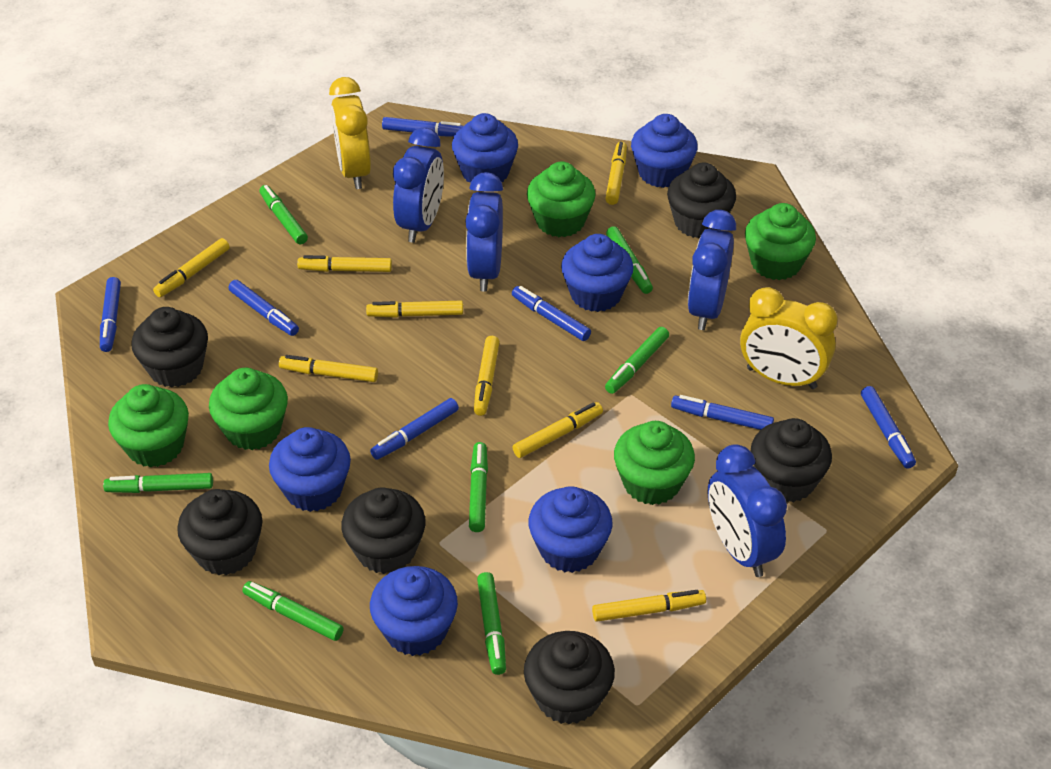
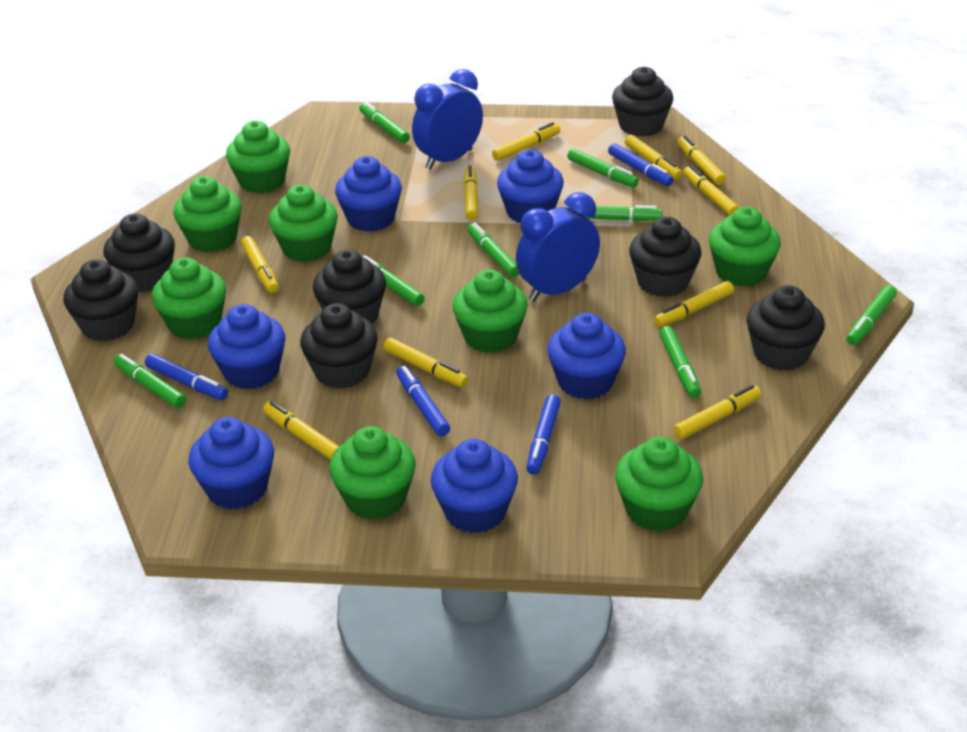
black cupcake: 6 -> 7
blue clock: 4 -> 2
blue marker: 7 -> 4
green cupcake: 5 -> 8
green marker: 7 -> 8
yellow clock: 2 -> 0
yellow marker: 8 -> 10

